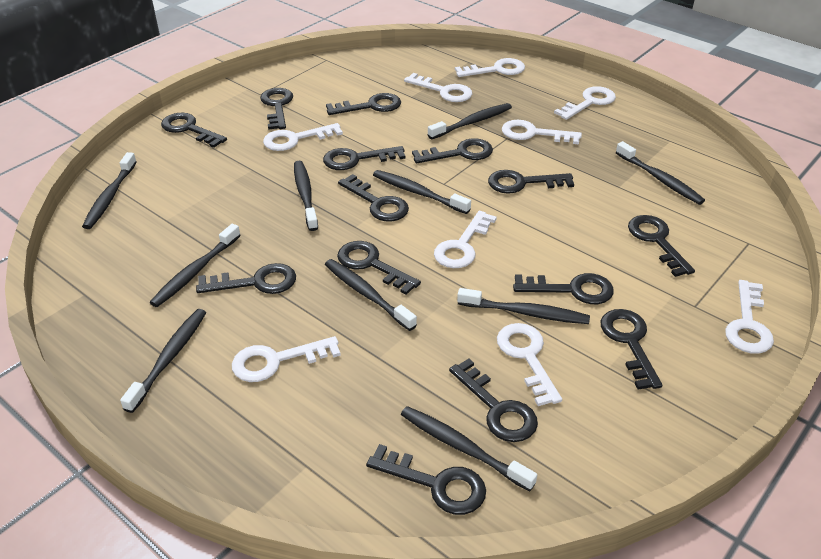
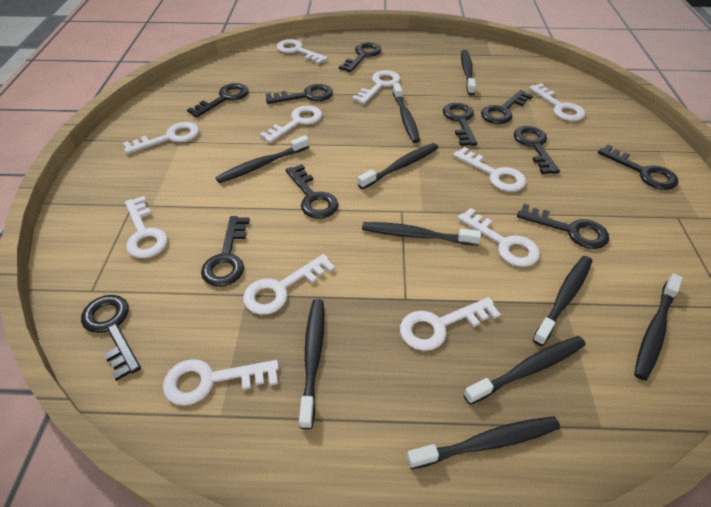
black key: 14 -> 11
white key: 9 -> 11

